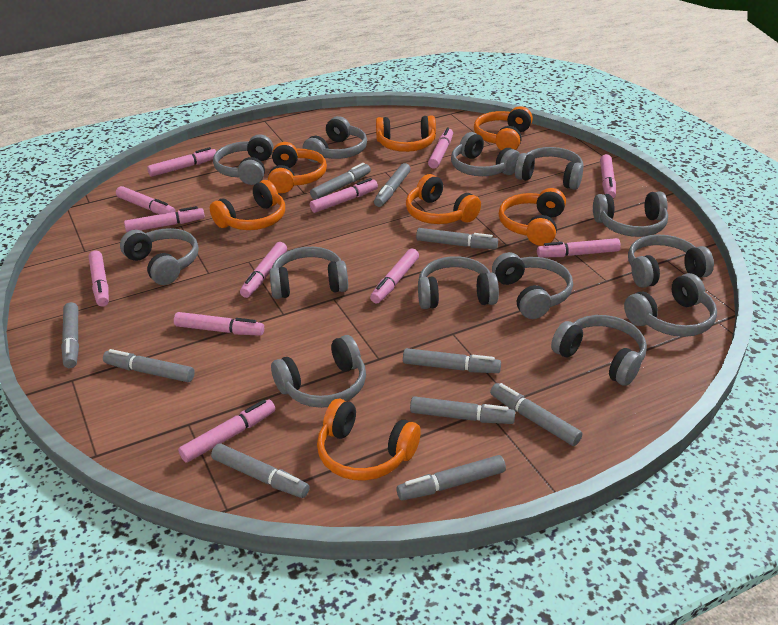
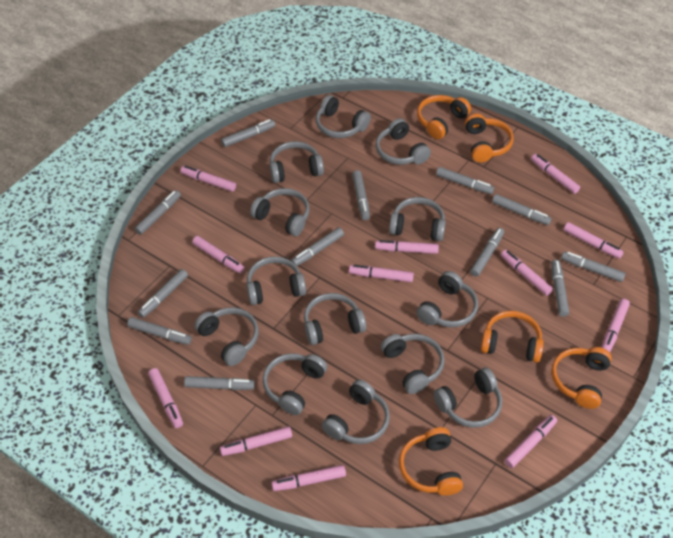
grey marker: 10 -> 12
orange headphones: 7 -> 5

